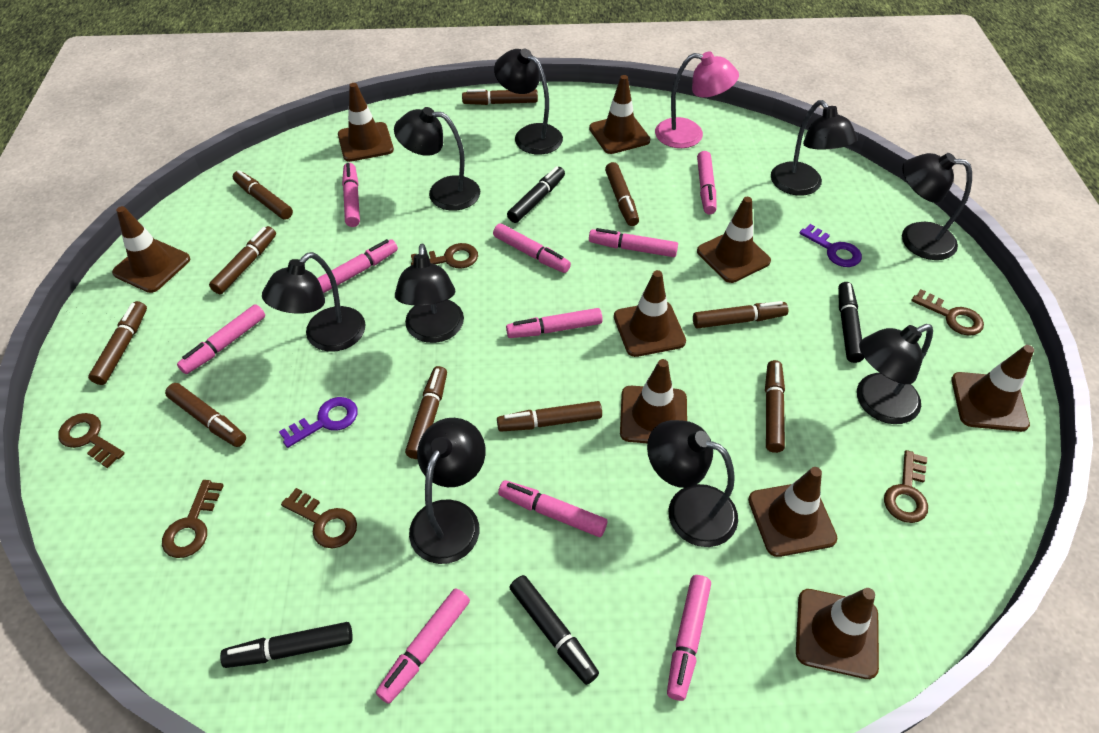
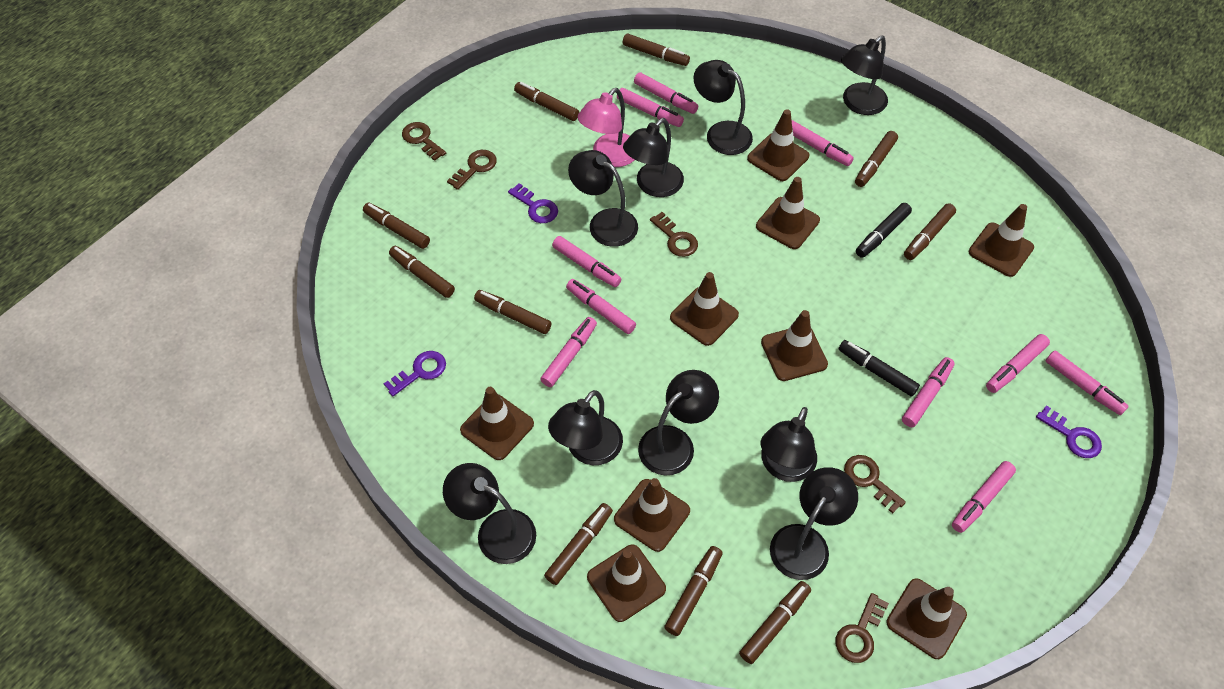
black marker: 4 -> 2
brown key: 6 -> 5
purple key: 2 -> 3

